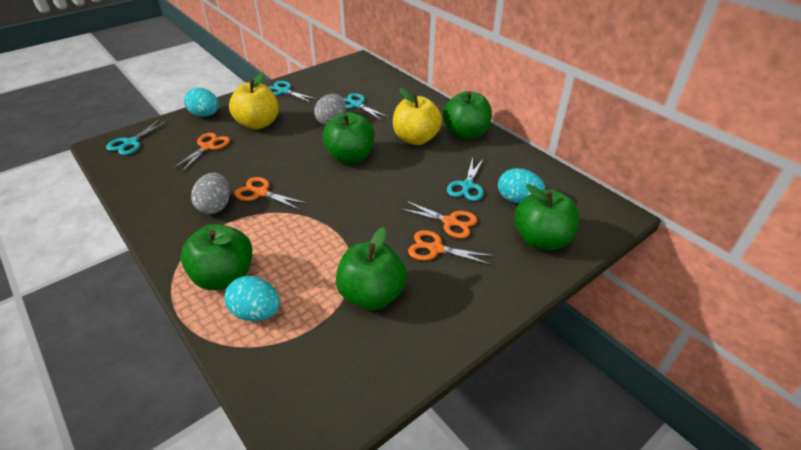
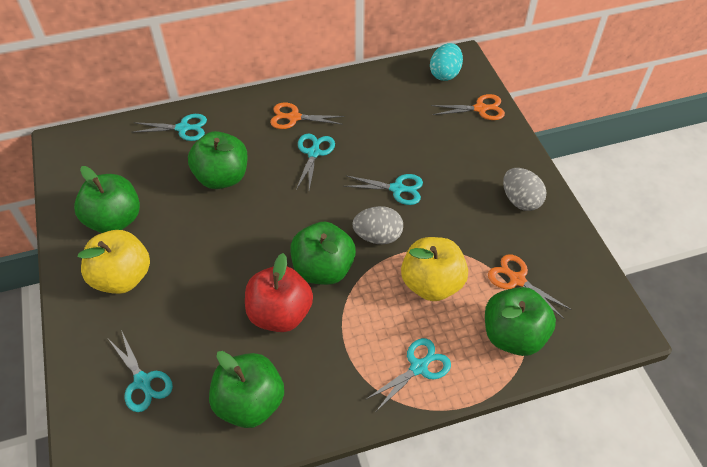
orange scissors: 4 -> 3
red apple: 0 -> 1
turquoise egg: 3 -> 1
turquoise scissors: 4 -> 5

